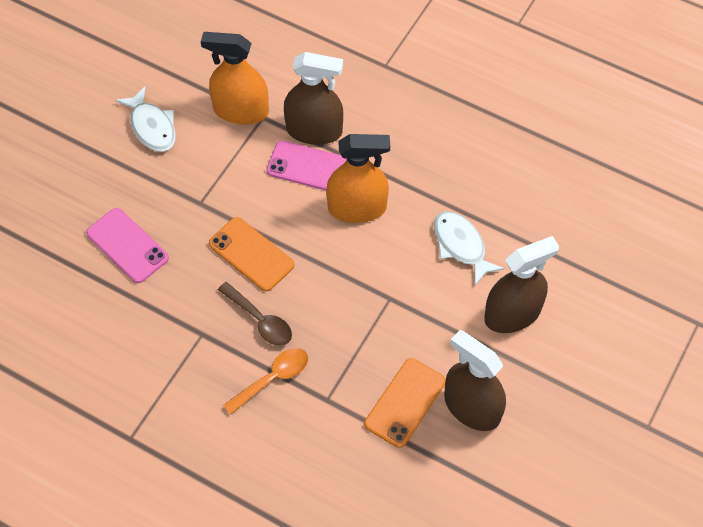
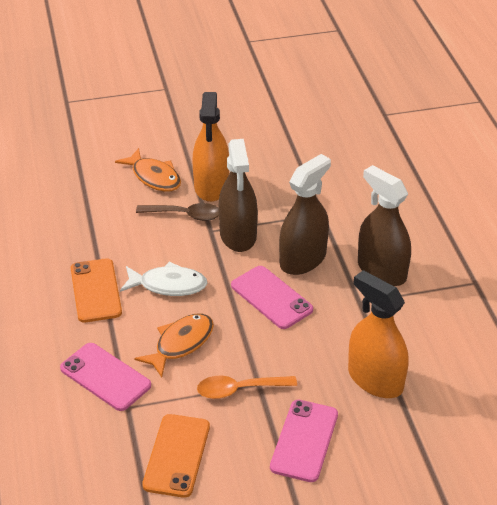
orange fish: 0 -> 2
pink phone: 2 -> 3
white fish: 2 -> 1

